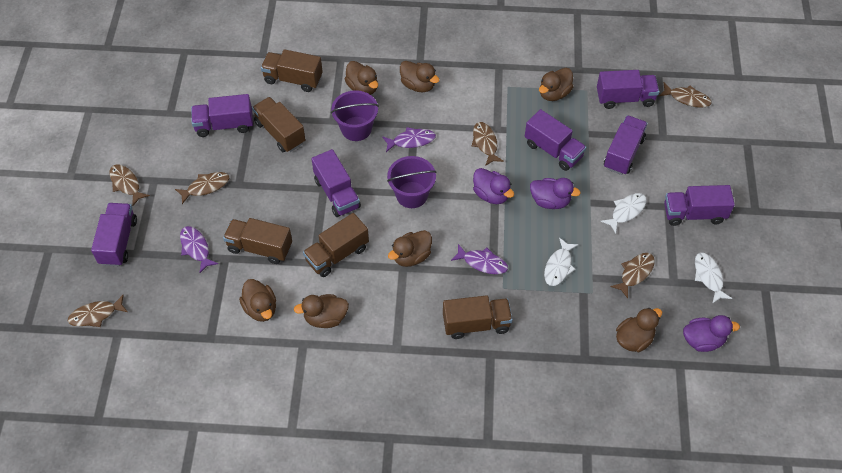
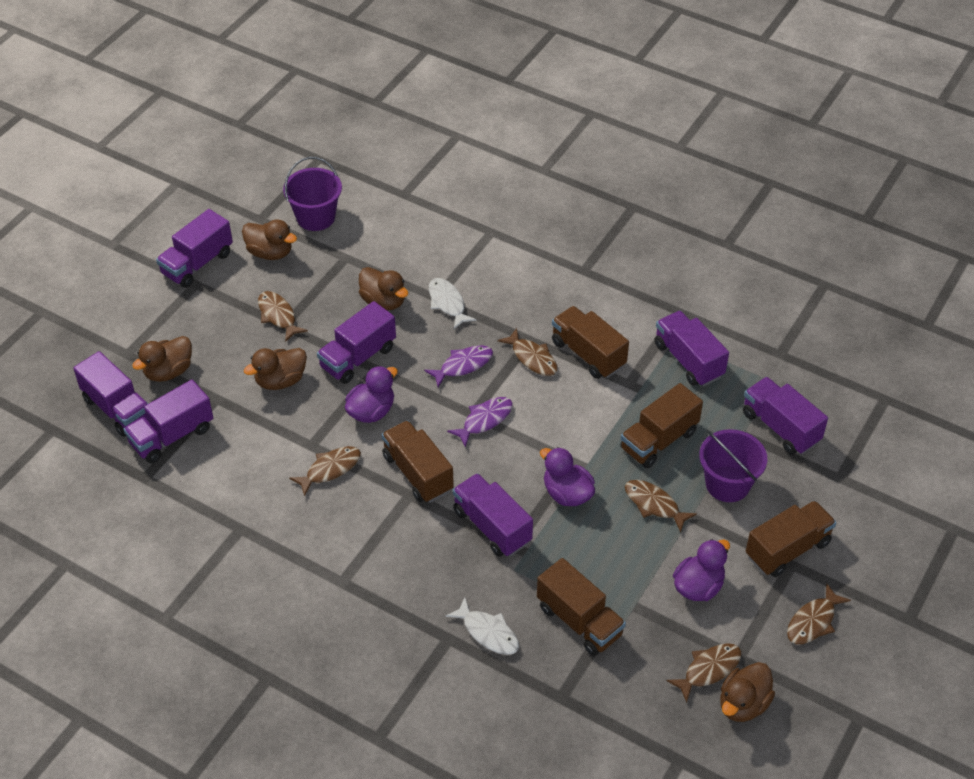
brown duck: 7 -> 5
purple fish: 3 -> 2
white fish: 3 -> 2

